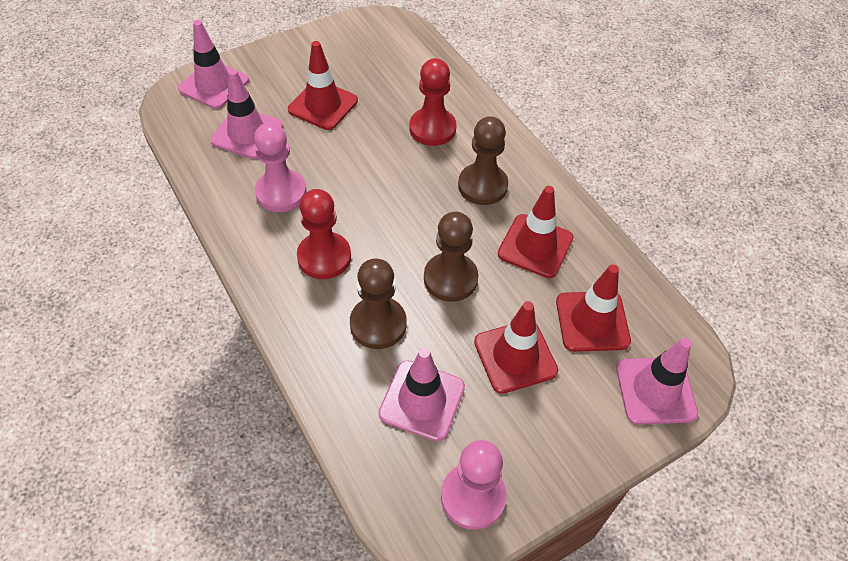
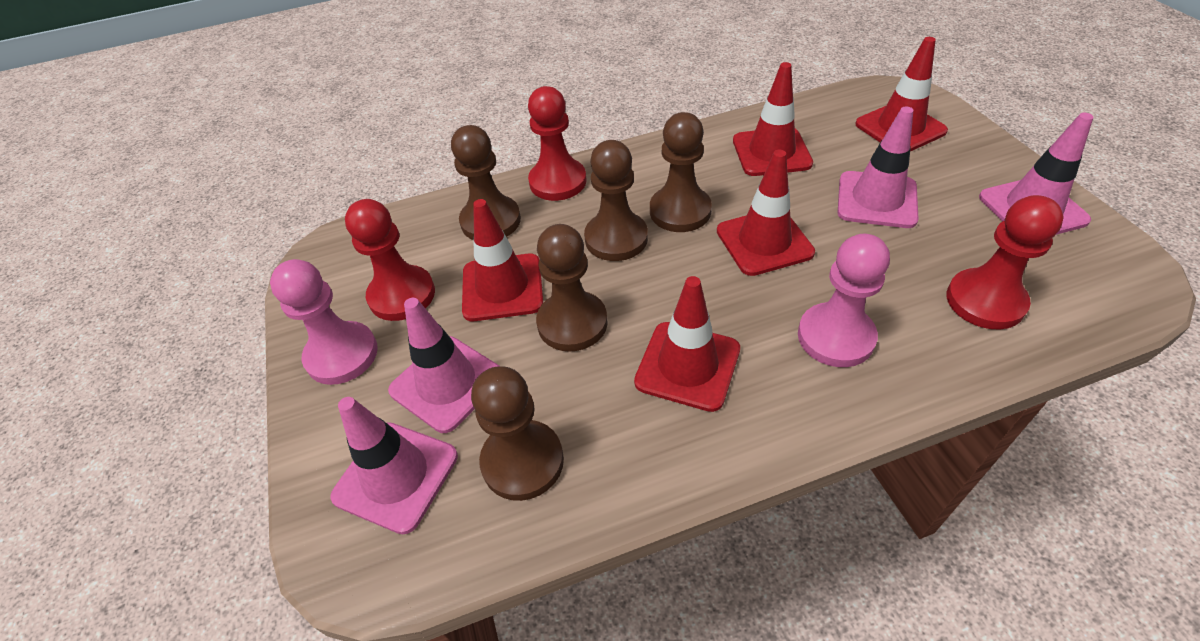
brown pawn: 3 -> 5
red pawn: 2 -> 3
red traffic cone: 4 -> 5

